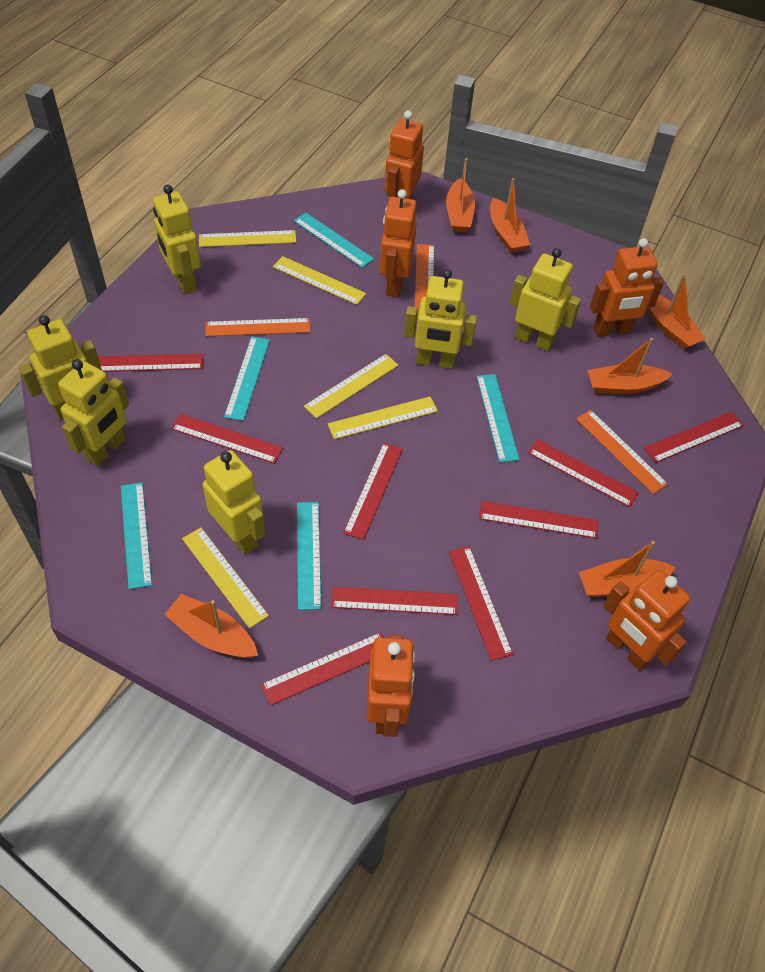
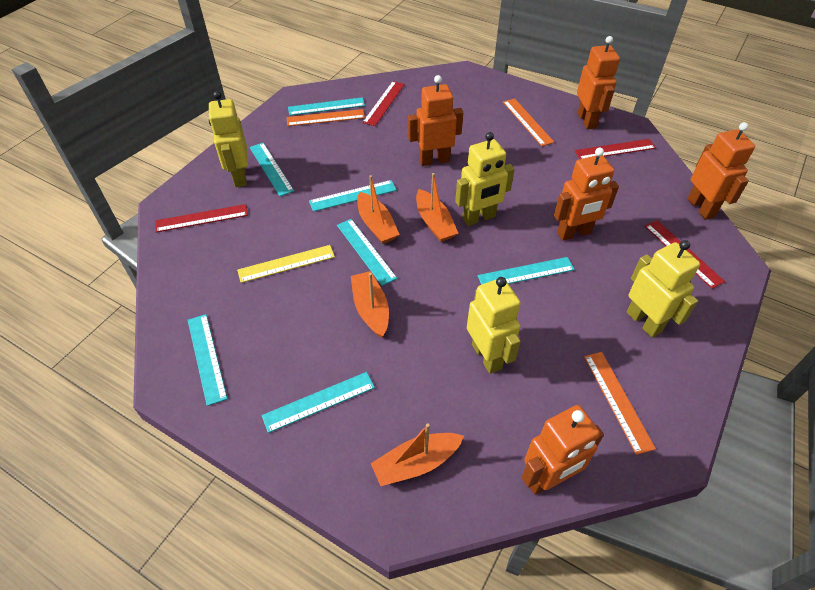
orange boat: 6 -> 4
red ruler: 9 -> 4
turquoise ruler: 5 -> 7
yellow robot: 6 -> 4
yellow ruler: 5 -> 1

